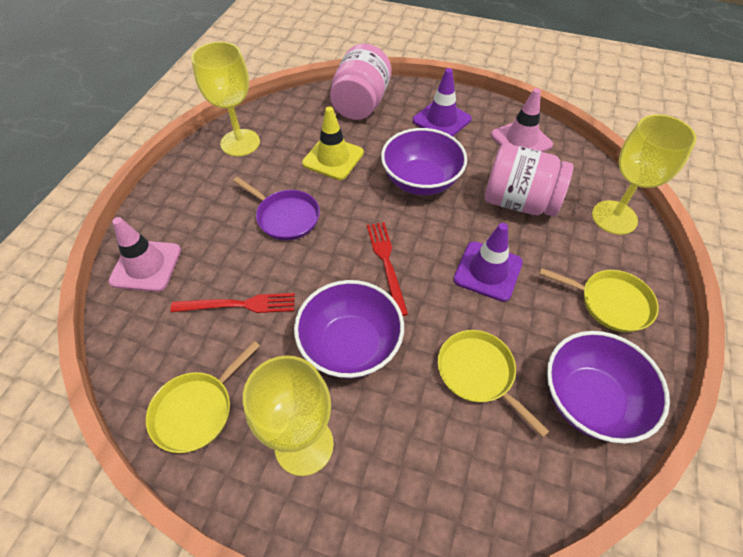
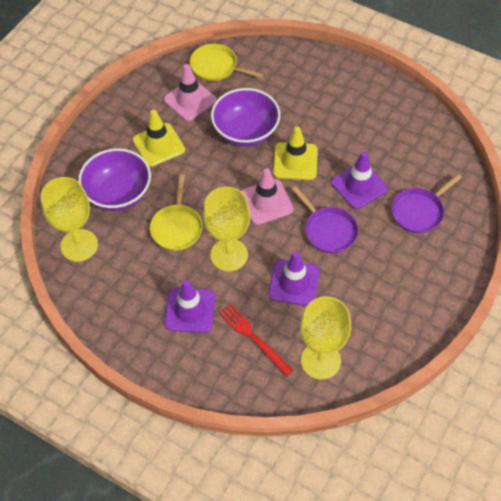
pink jar: 2 -> 0
purple bowl: 3 -> 2
purple pan: 1 -> 2
purple traffic cone: 2 -> 3
red fork: 2 -> 1
yellow pan: 3 -> 2
yellow traffic cone: 1 -> 2

